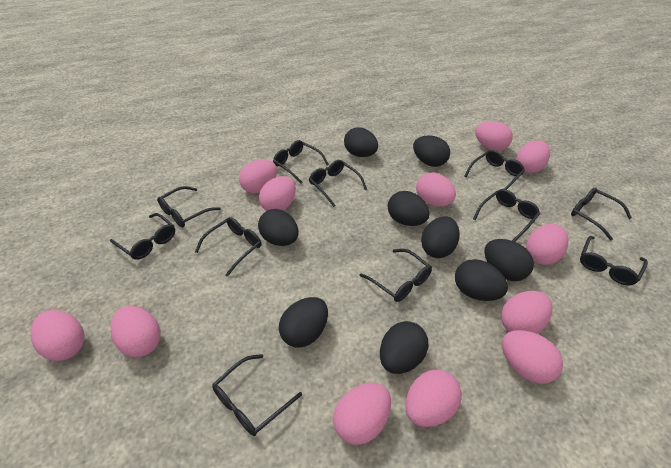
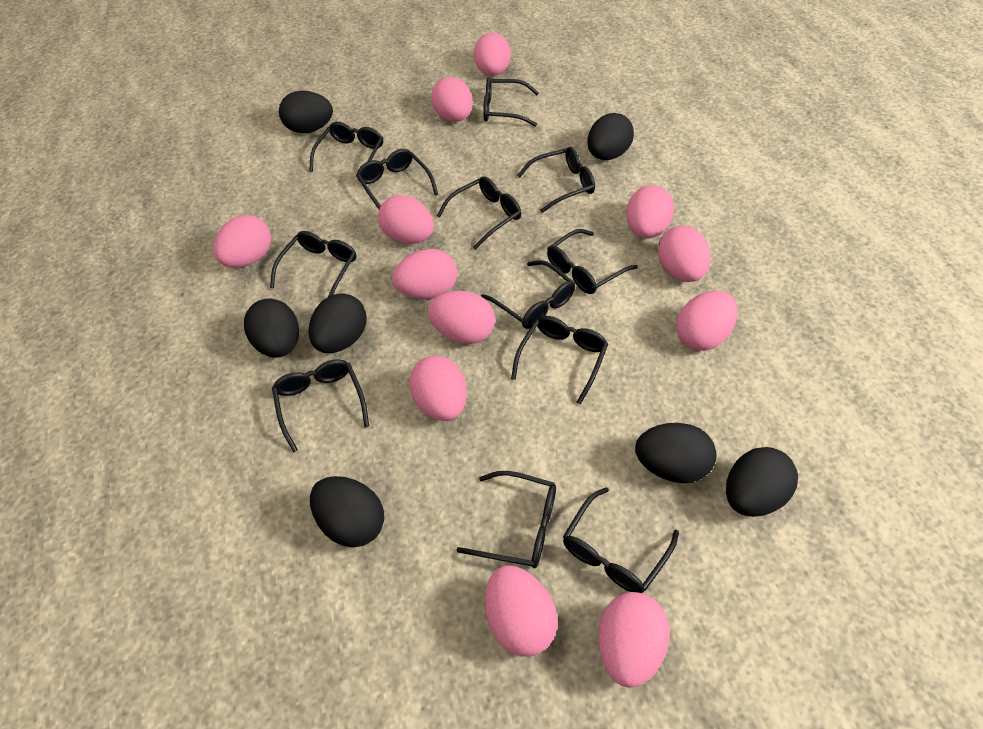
black egg: 9 -> 7
black glasses: 11 -> 12

